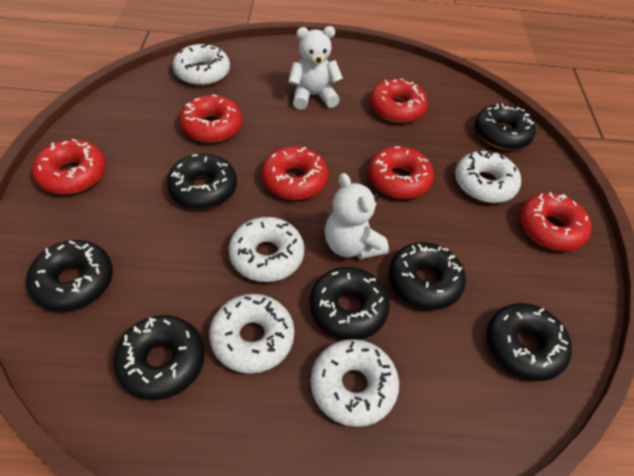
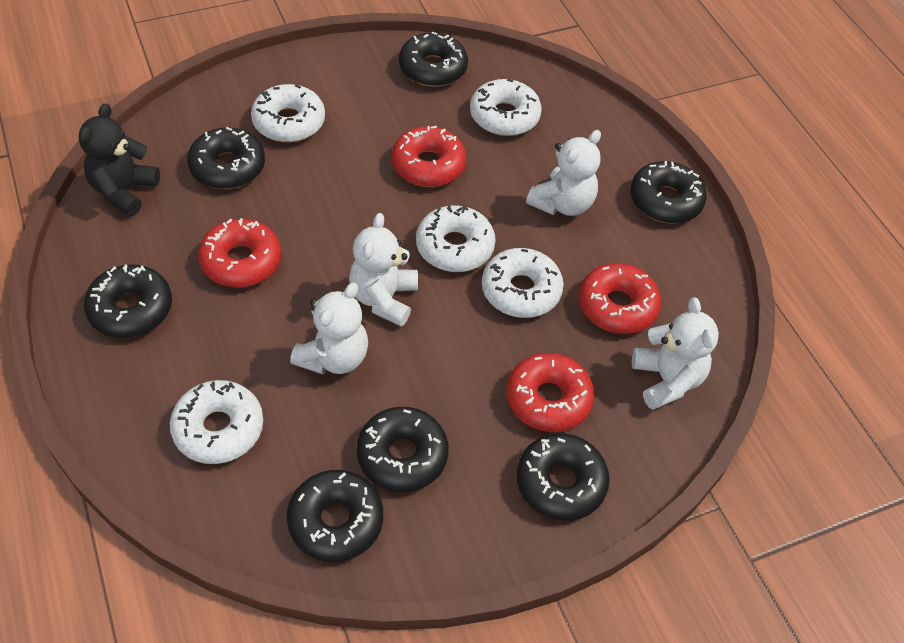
black teddy bear: 0 -> 1
red donut: 6 -> 4
white teddy bear: 2 -> 4

